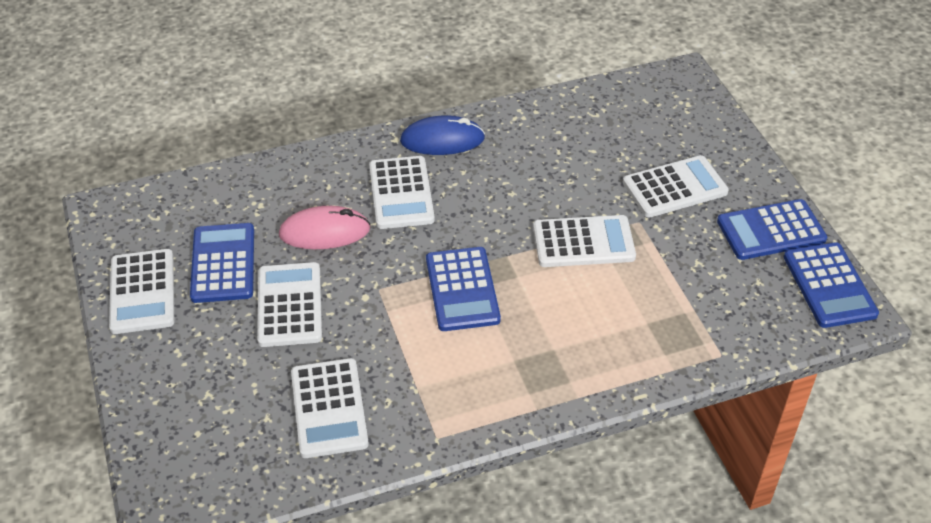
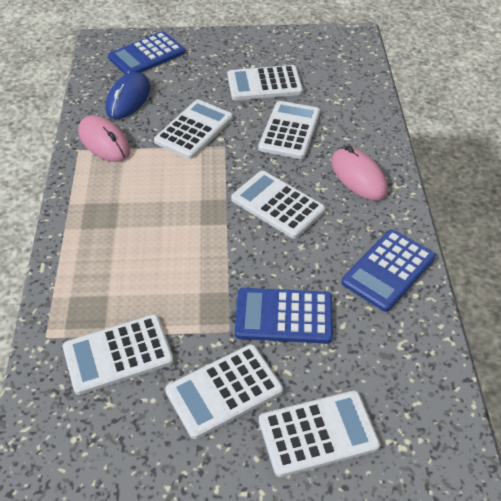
blue calculator: 4 -> 3
pink mouse: 1 -> 2
white calculator: 6 -> 7

